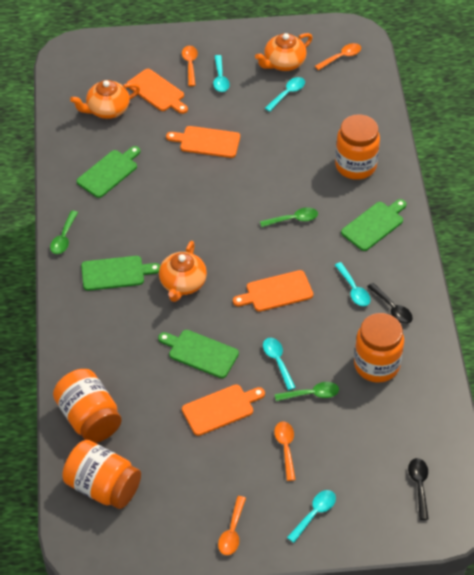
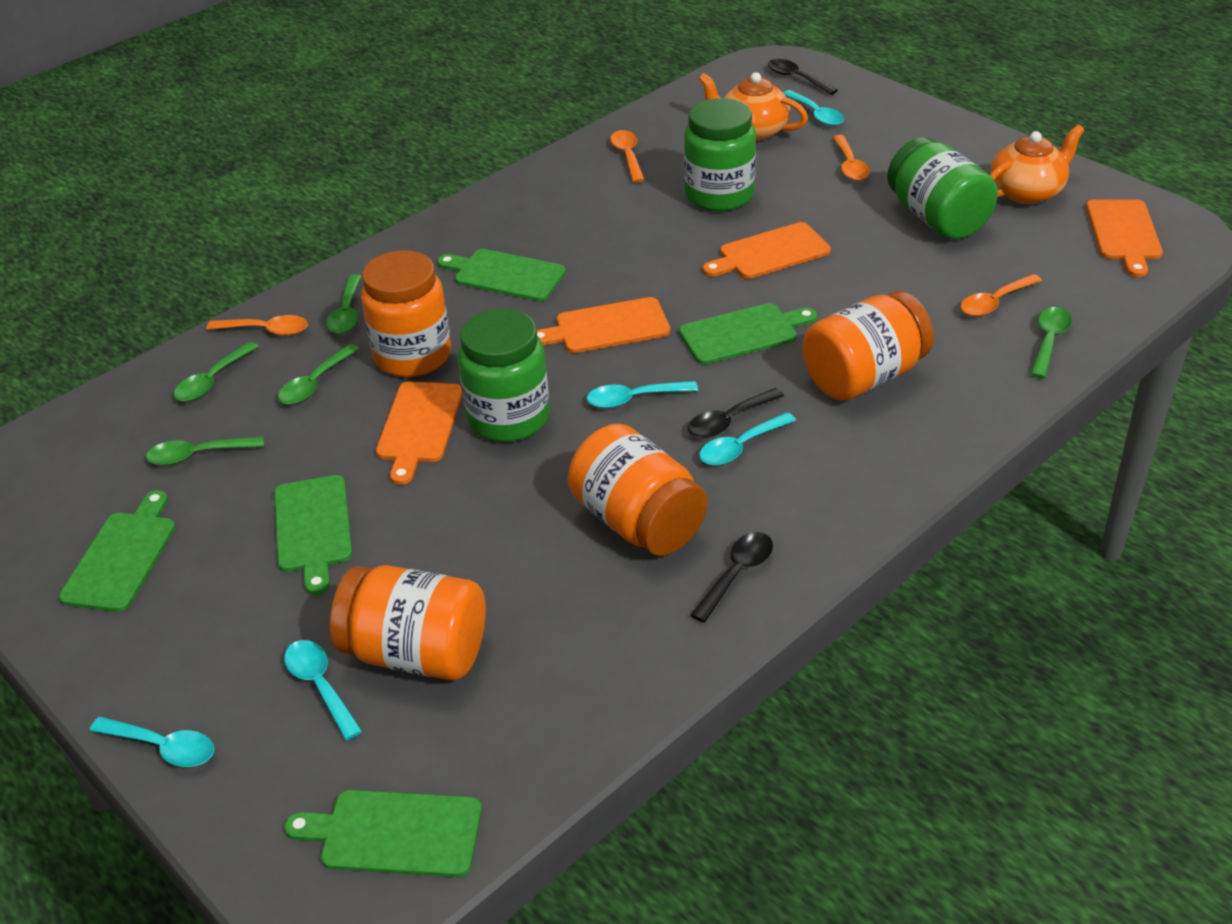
black spoon: 2 -> 3
green cutting board: 4 -> 5
green jar: 0 -> 3
green spoon: 3 -> 5
orange teapot: 3 -> 2

